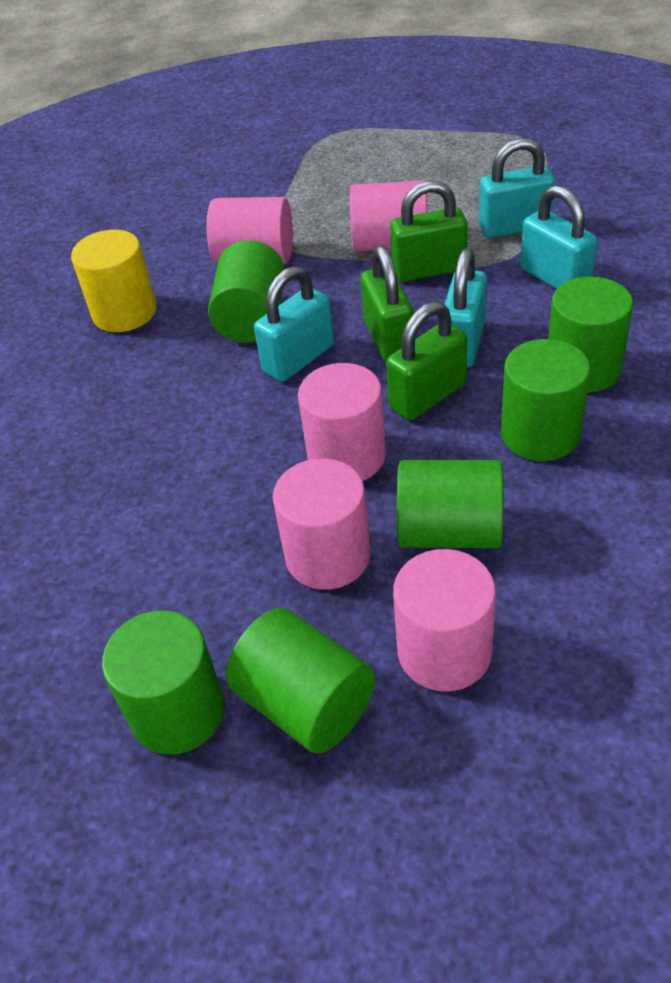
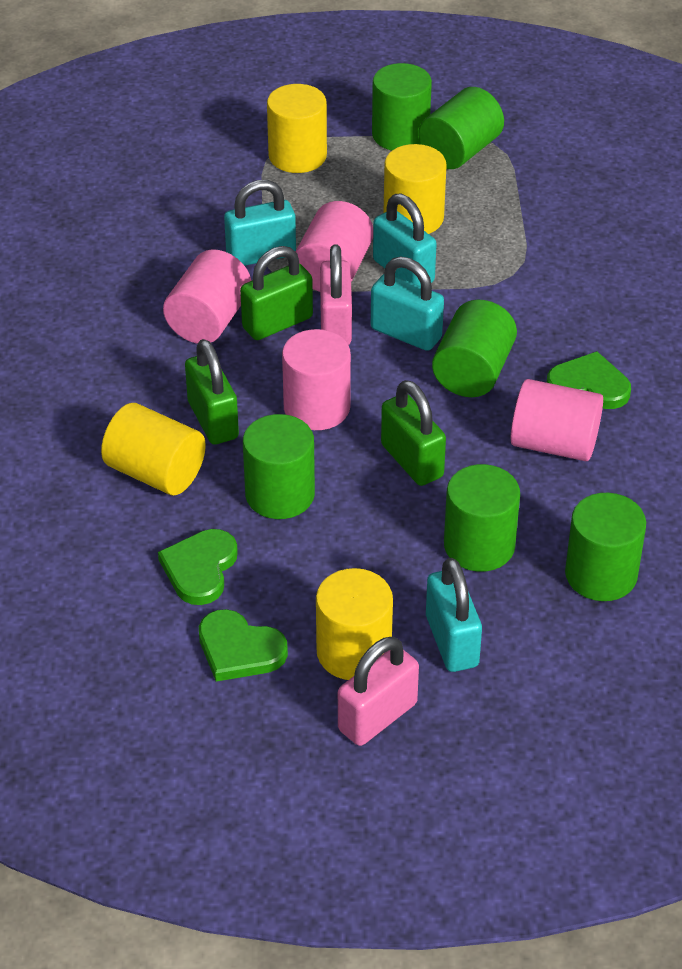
green heart: 0 -> 3
pink cylinder: 5 -> 4
pink padlock: 0 -> 2
yellow cylinder: 1 -> 4

